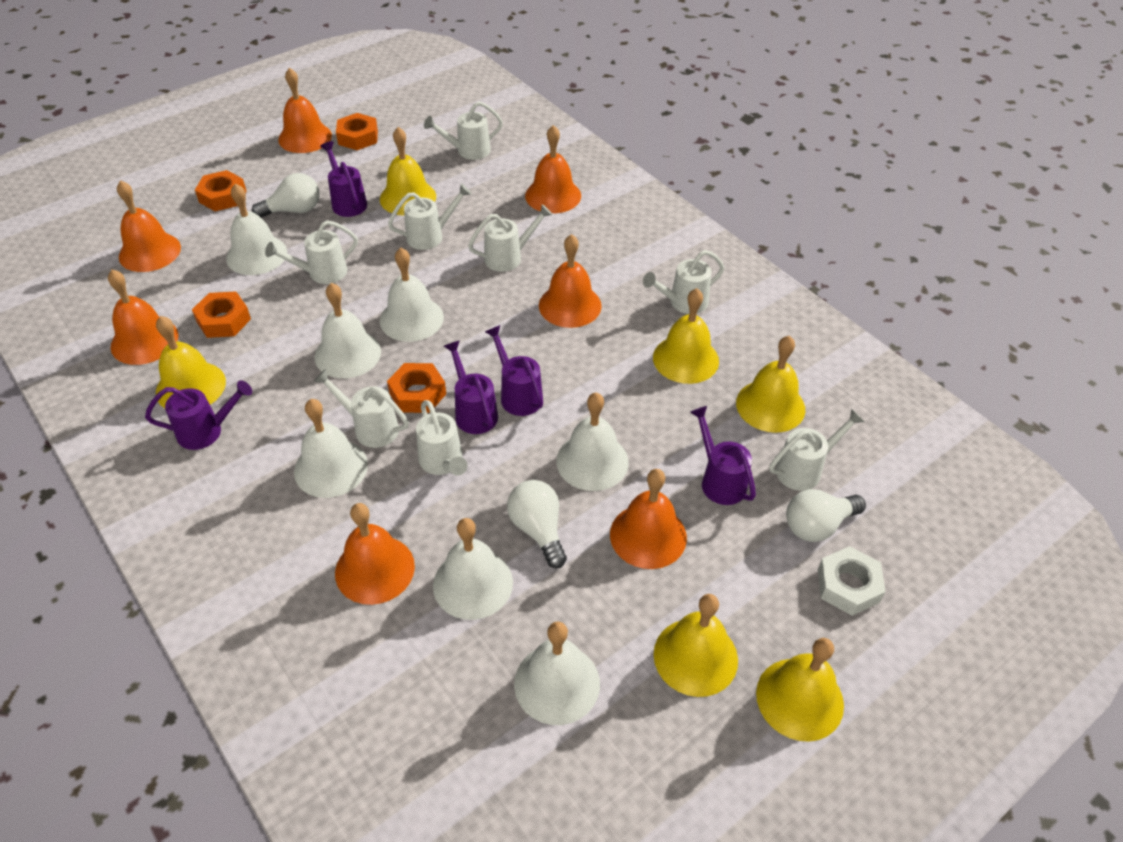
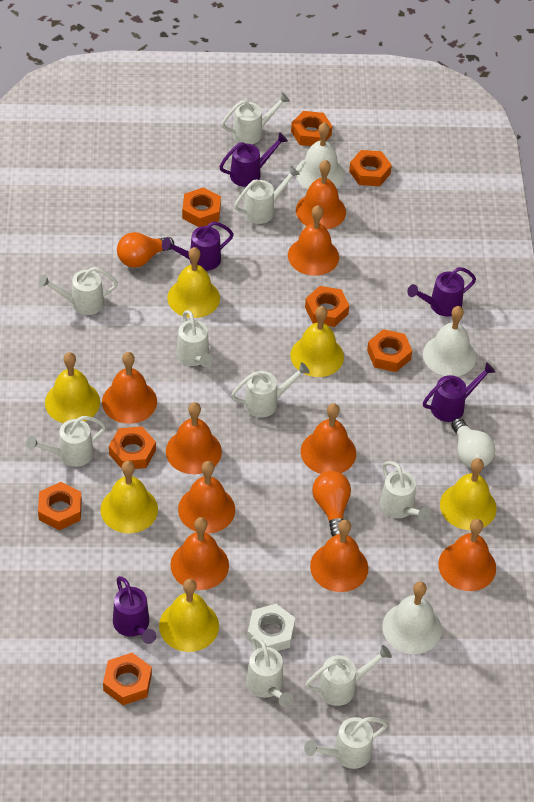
orange bell: 7 -> 9
orange light bulb: 0 -> 2
orange nut: 4 -> 8
white bell: 7 -> 3
white light bulb: 3 -> 1
white watering can: 8 -> 10

